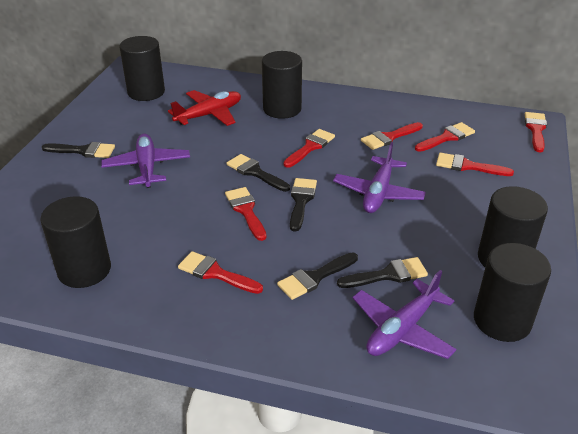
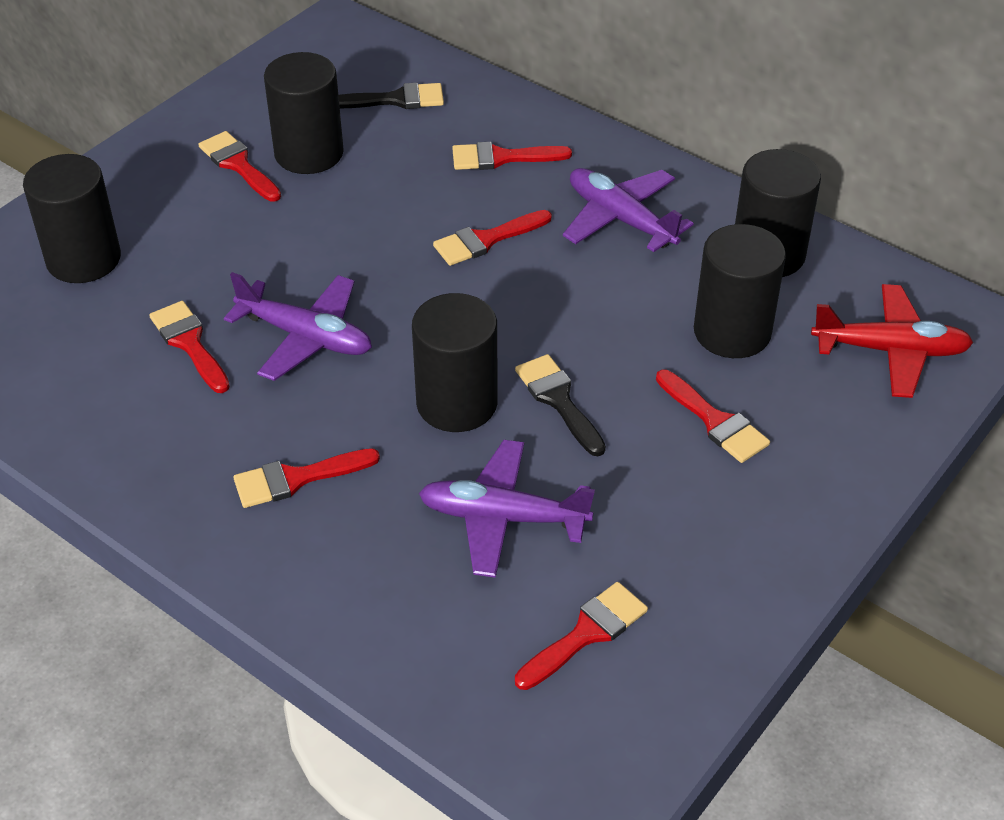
black brush: 5 -> 2

